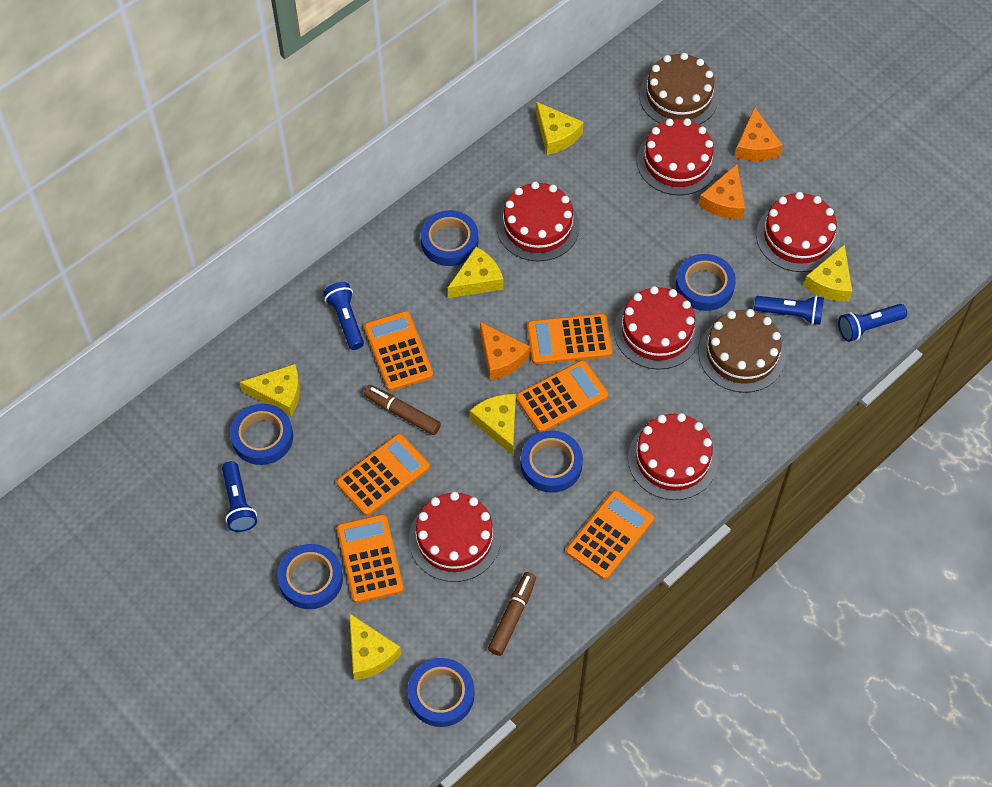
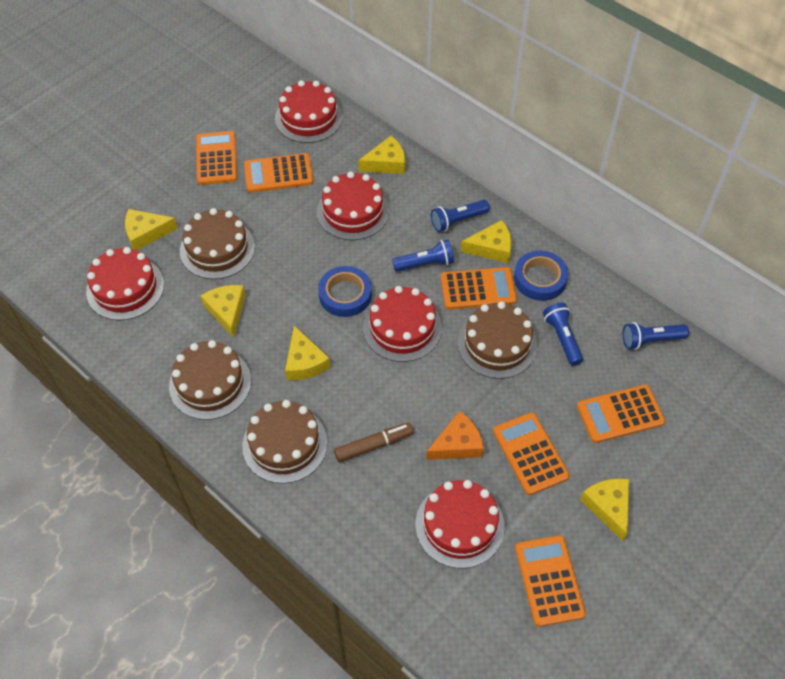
blue tape: 6 -> 2
brown cake: 2 -> 4
brown marker: 2 -> 1
orange cheese: 3 -> 1
red cake: 6 -> 5

